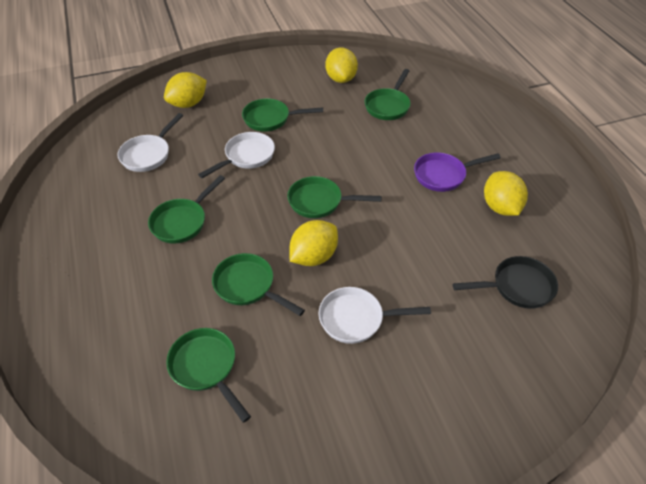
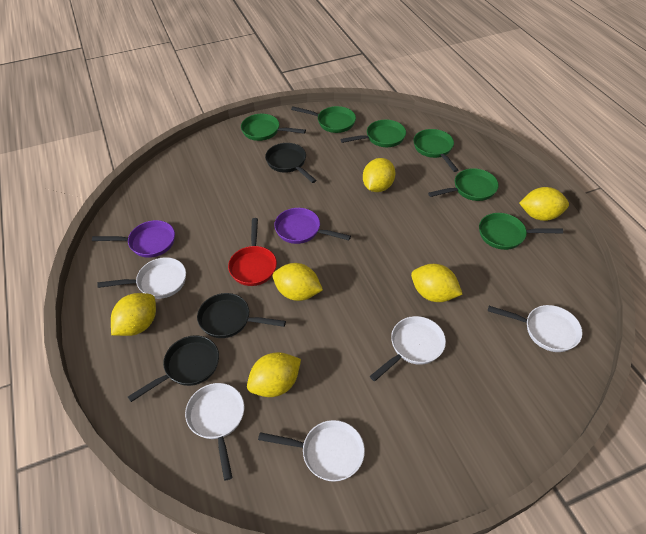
black pan: 1 -> 3
purple pan: 1 -> 2
red pan: 0 -> 1
white pan: 3 -> 5
yellow lemon: 4 -> 6

